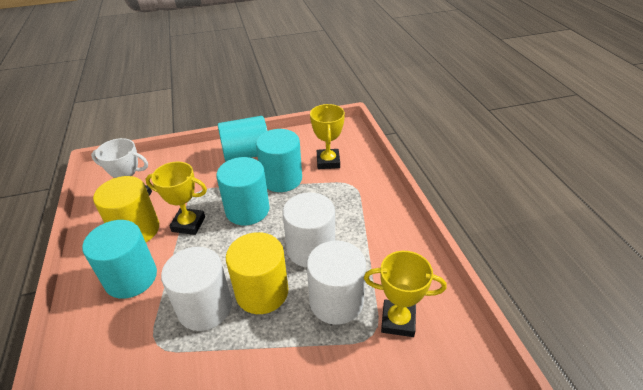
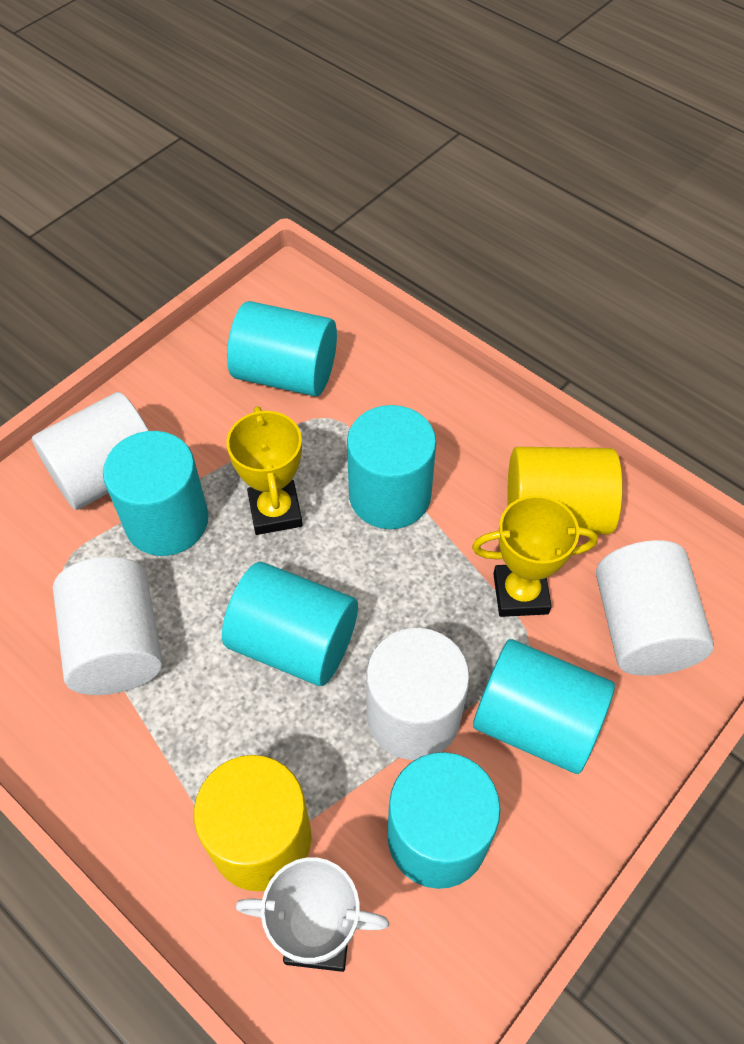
turquoise cylinder: 4 -> 6
white cylinder: 3 -> 4
yellow trophy: 3 -> 2

